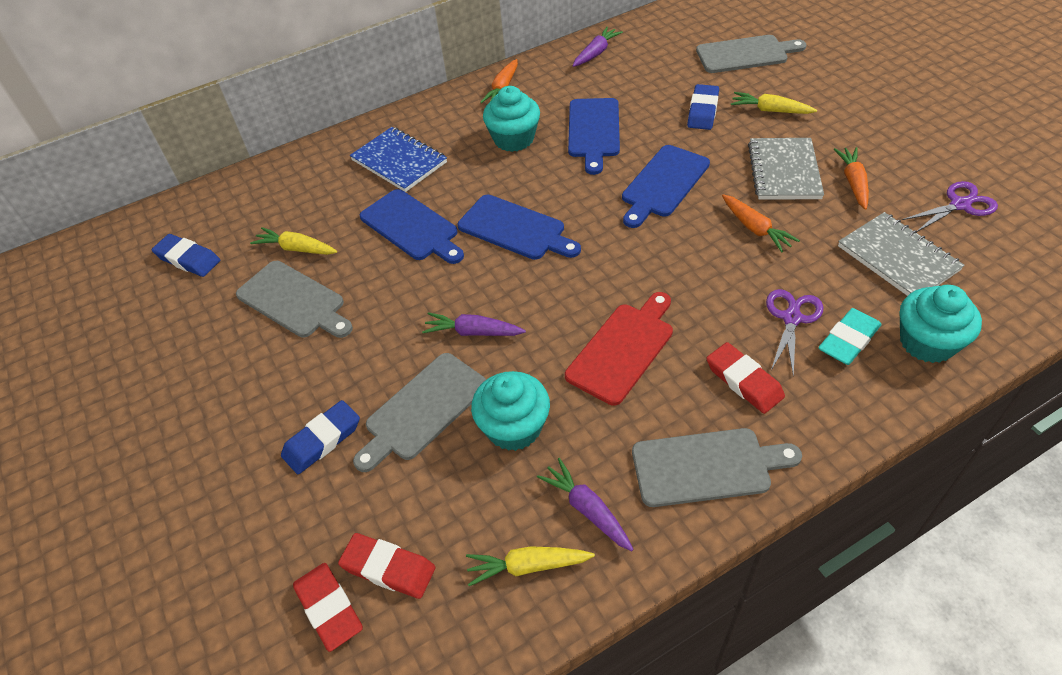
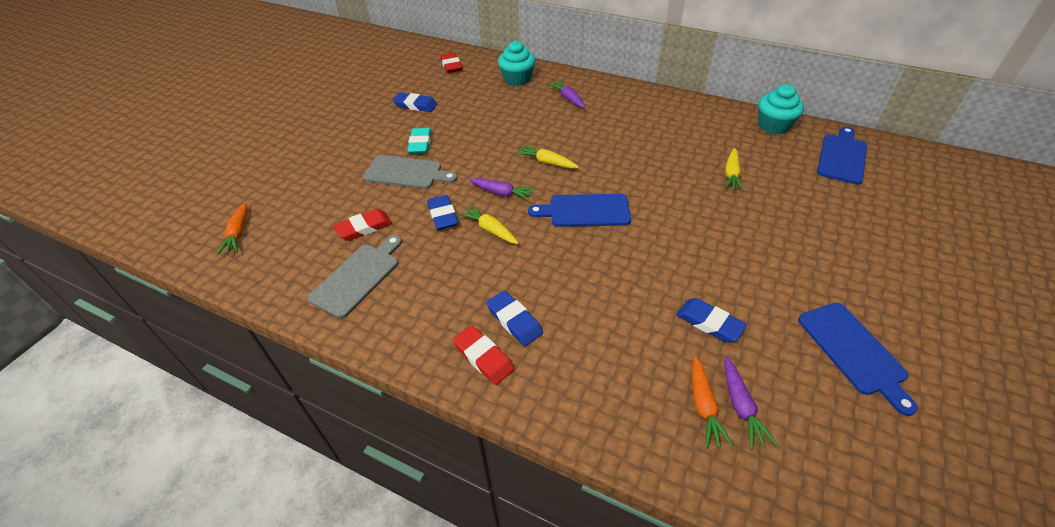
blue cutting board: 4 -> 3
blue eraser: 3 -> 4
blue notebook: 1 -> 0
grey cutting board: 4 -> 2
grey notebook: 2 -> 0
orange carrot: 3 -> 2
purple scissors: 2 -> 0
red cutting board: 1 -> 0
turquoise cupcake: 3 -> 2

